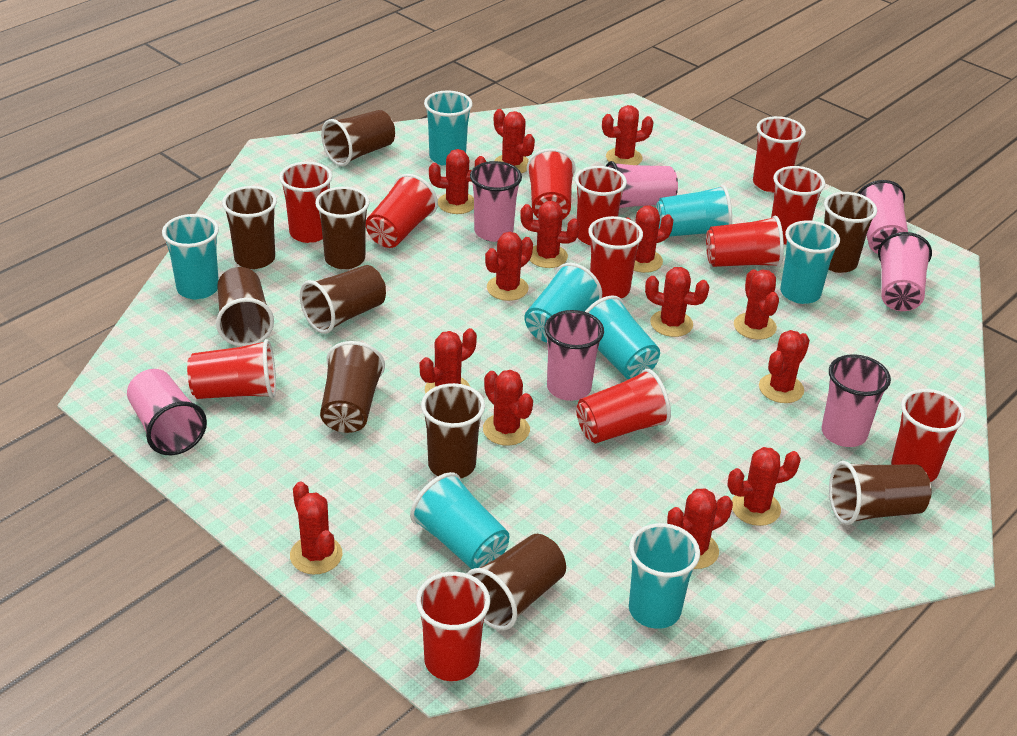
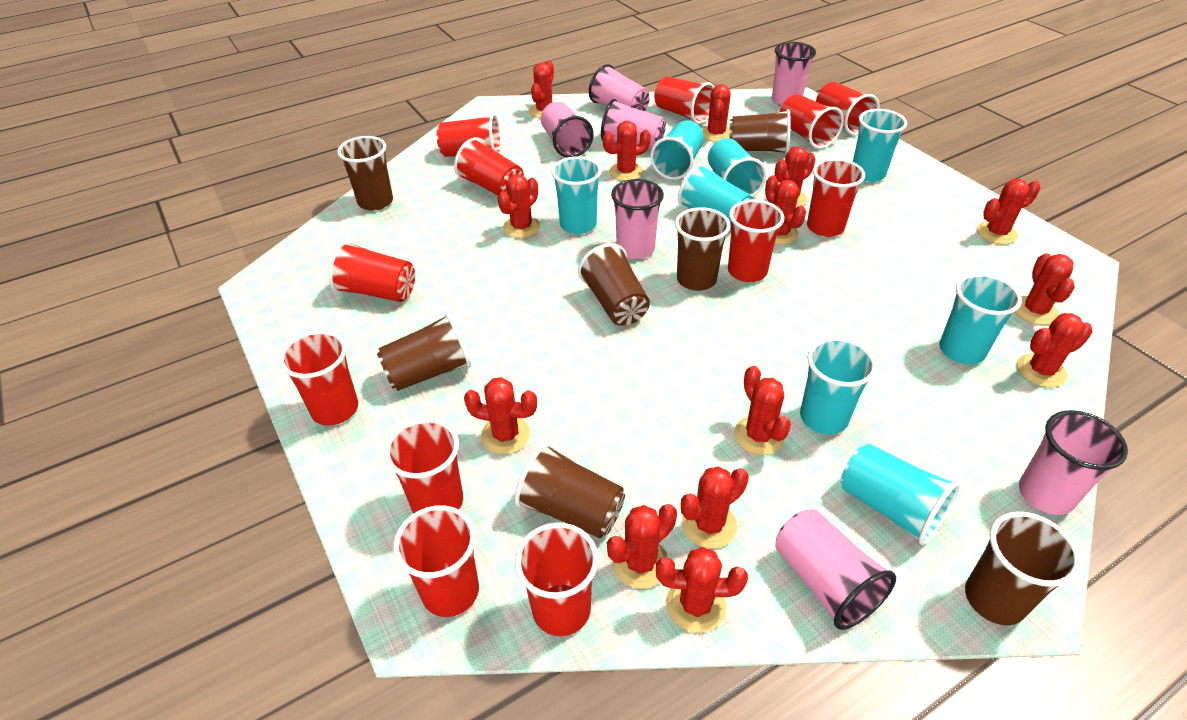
brown cup: 10 -> 7

